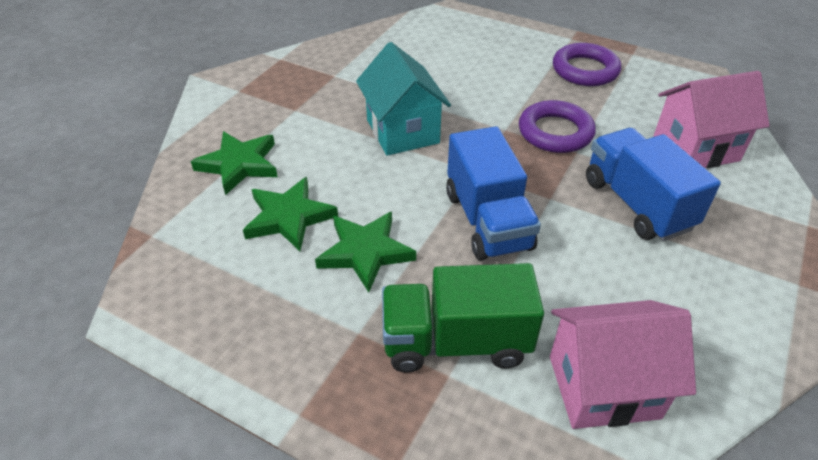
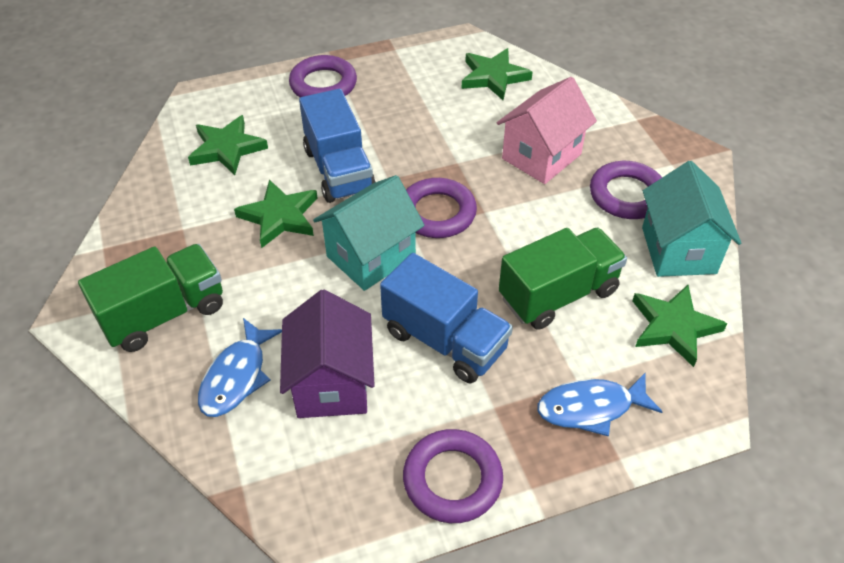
blue fish: 0 -> 2
green star: 3 -> 4
green truck: 1 -> 2
pink house: 2 -> 1
purple house: 0 -> 1
purple ring: 2 -> 4
turquoise house: 1 -> 2

